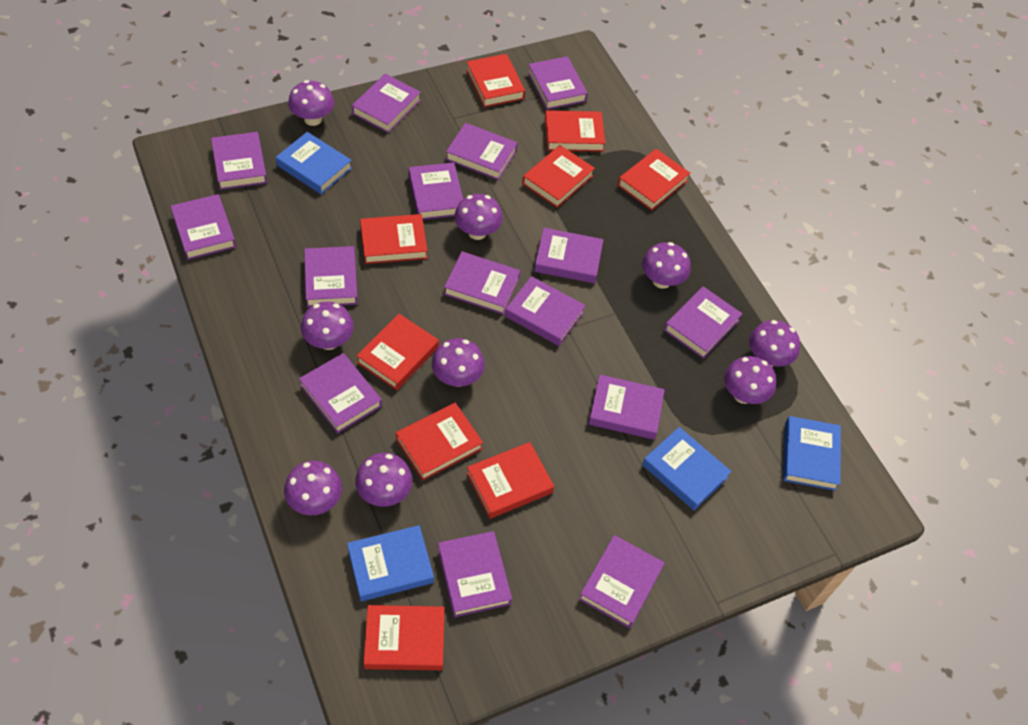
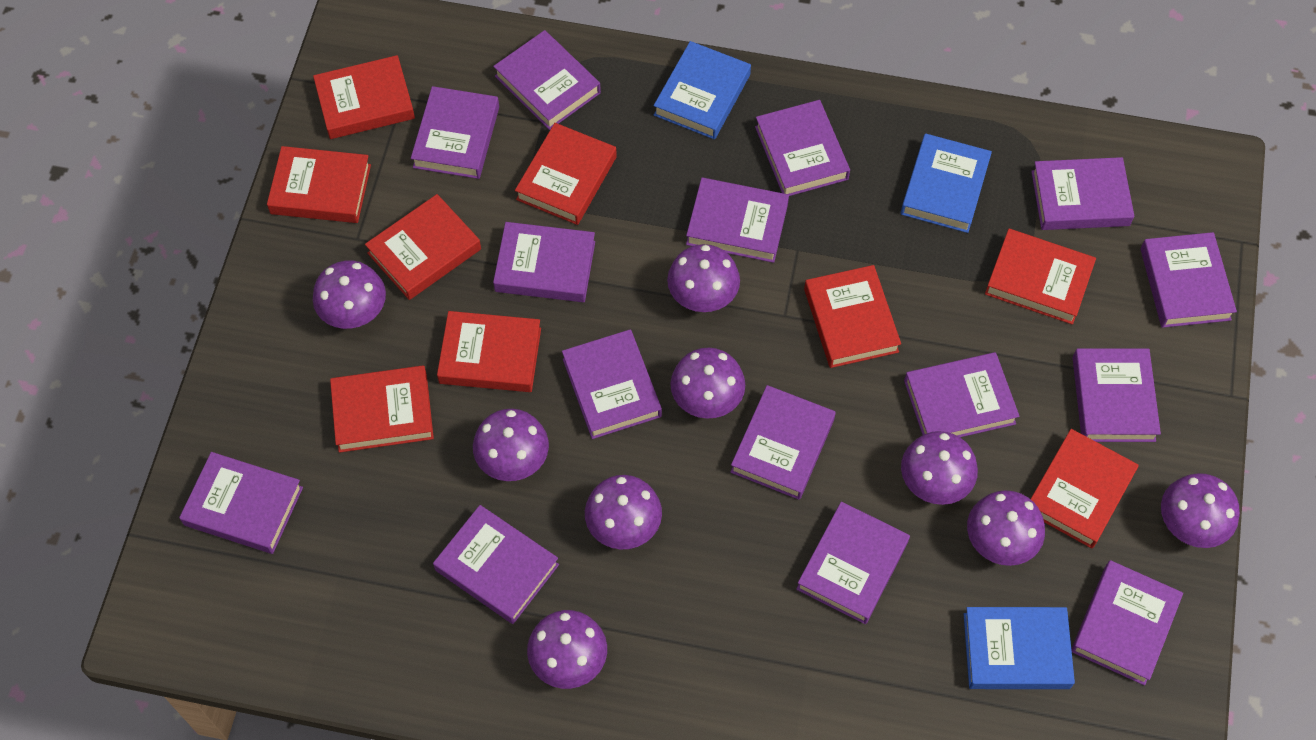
blue book: 4 -> 3

